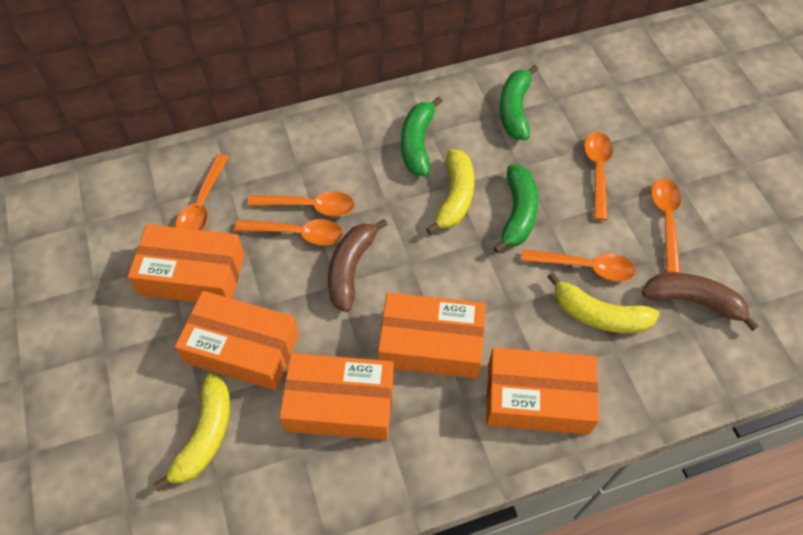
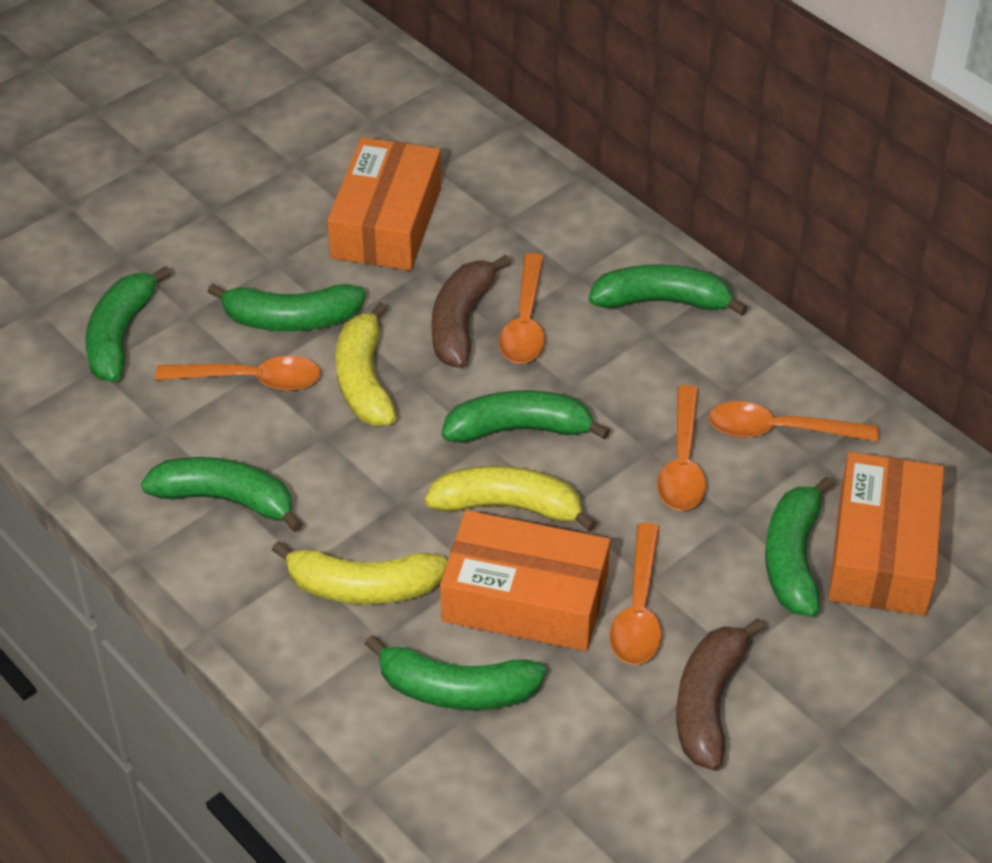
green banana: 3 -> 7
orange box: 5 -> 3
orange spoon: 6 -> 5

